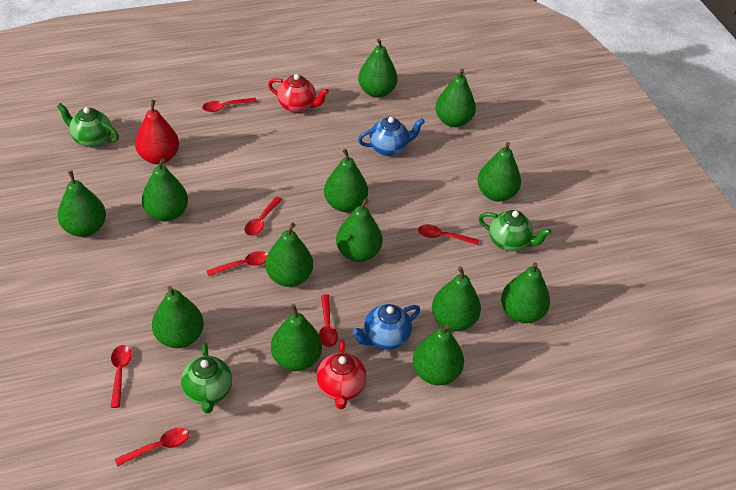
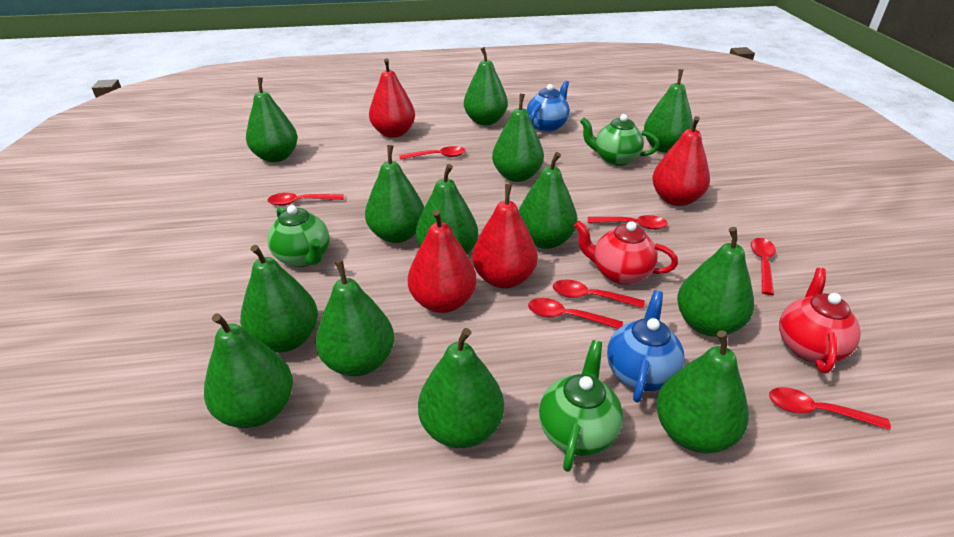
red pear: 1 -> 4

